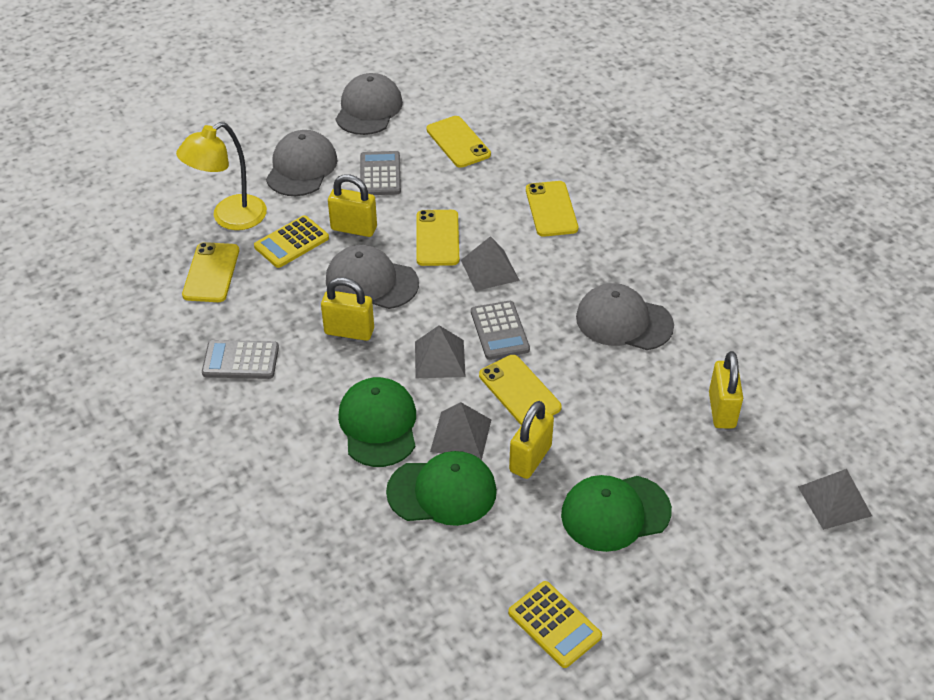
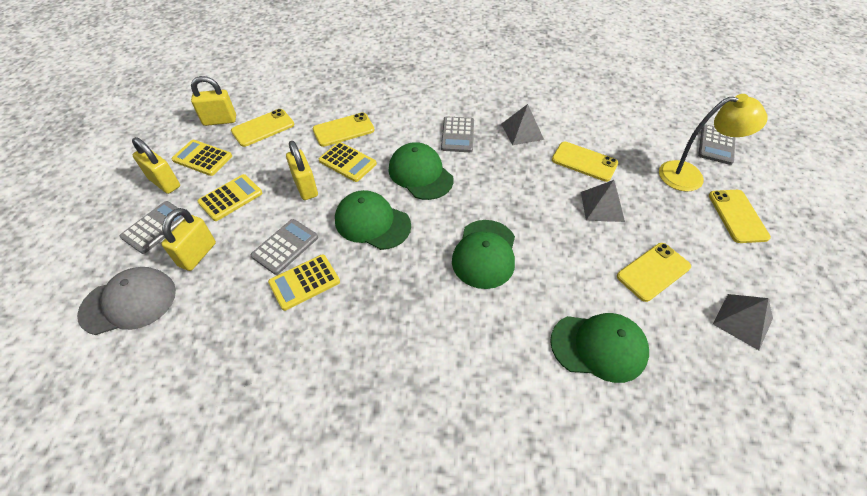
green cap: 3 -> 4
grey calculator: 3 -> 4
grey cap: 4 -> 1
grey pyramid: 4 -> 3
yellow calculator: 2 -> 4

